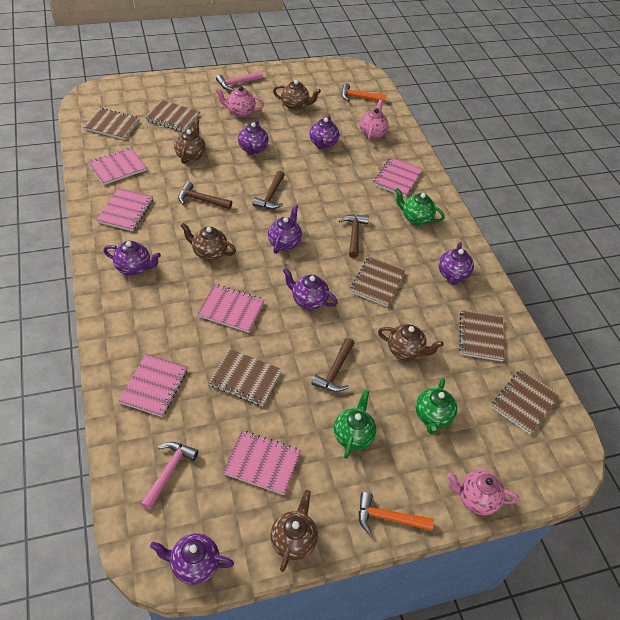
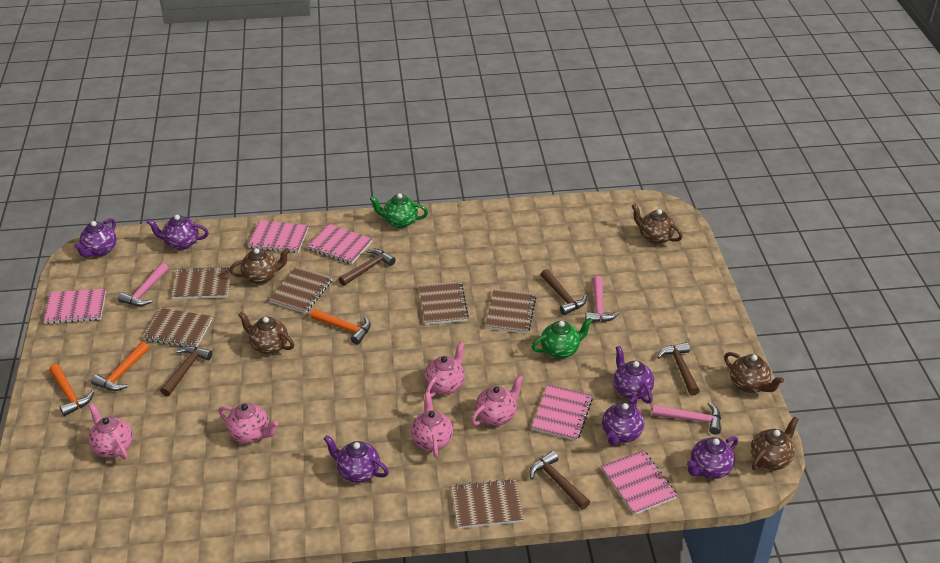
brown hammer: 4 -> 5
green teapot: 3 -> 2
orange hammer: 2 -> 3
pink hammer: 2 -> 3
pink notebook: 6 -> 5
pink teapot: 3 -> 5
purple teapot: 7 -> 6

